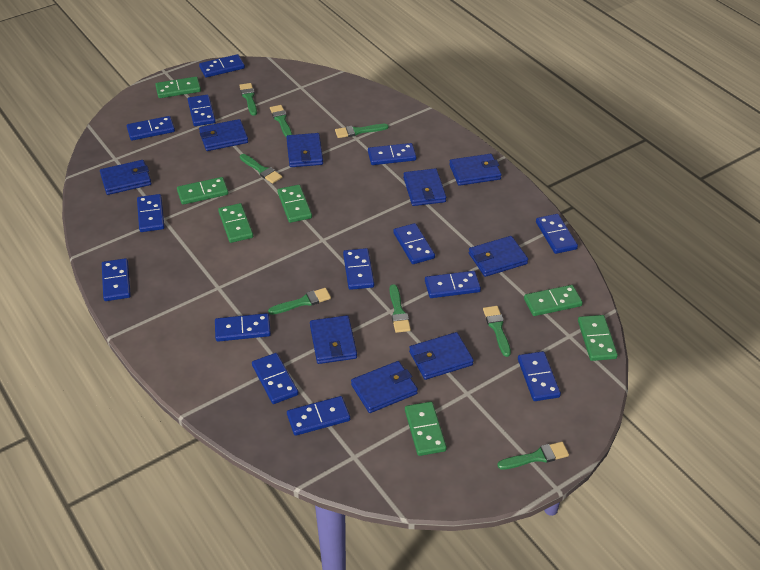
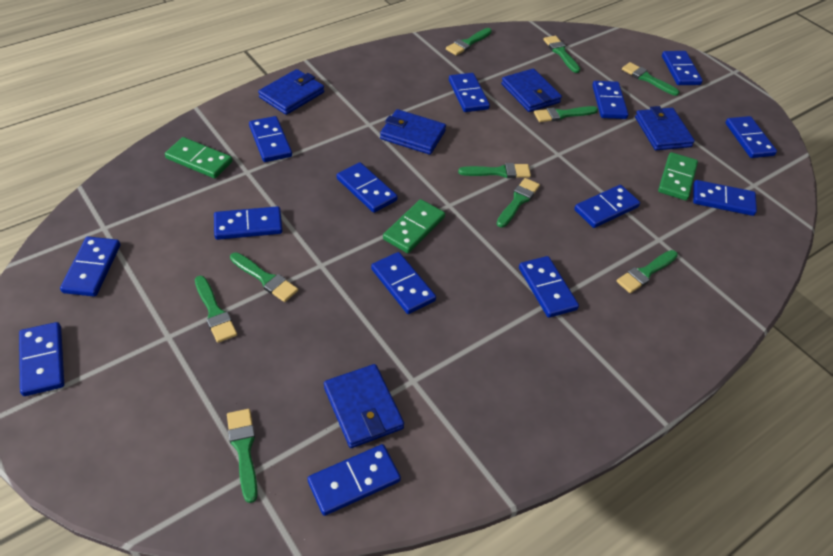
blue wallet: 9 -> 5
green brush: 8 -> 10
green domino: 7 -> 3

